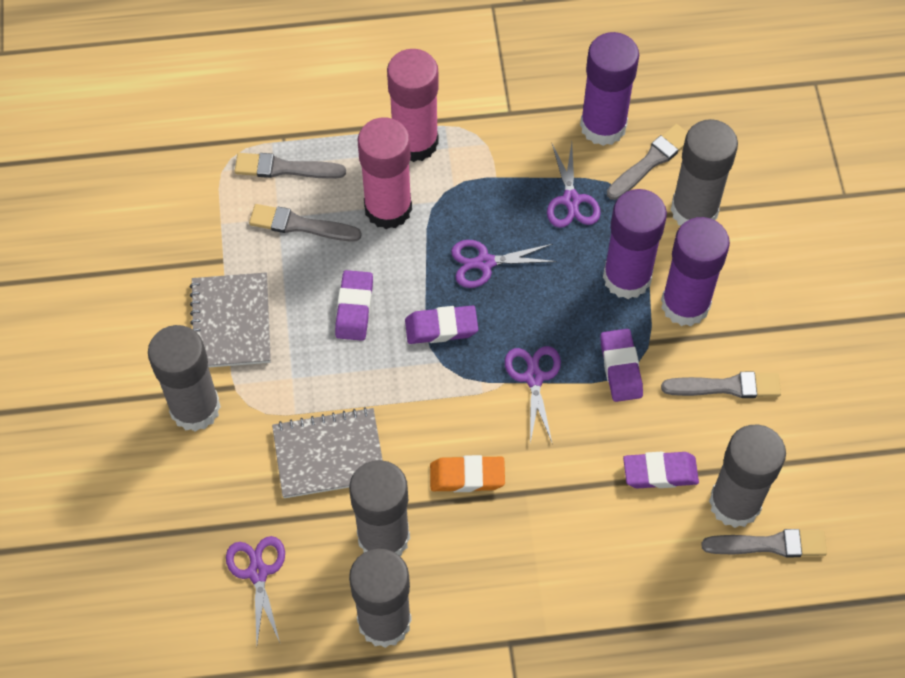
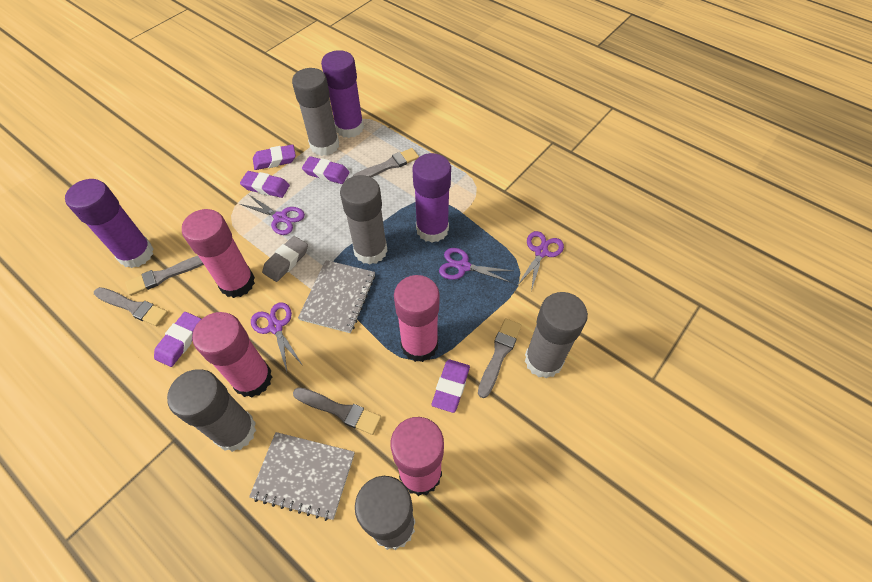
grey eraser: 0 -> 1
orange eraser: 1 -> 0
pink glue stick: 2 -> 4
purple eraser: 4 -> 5

